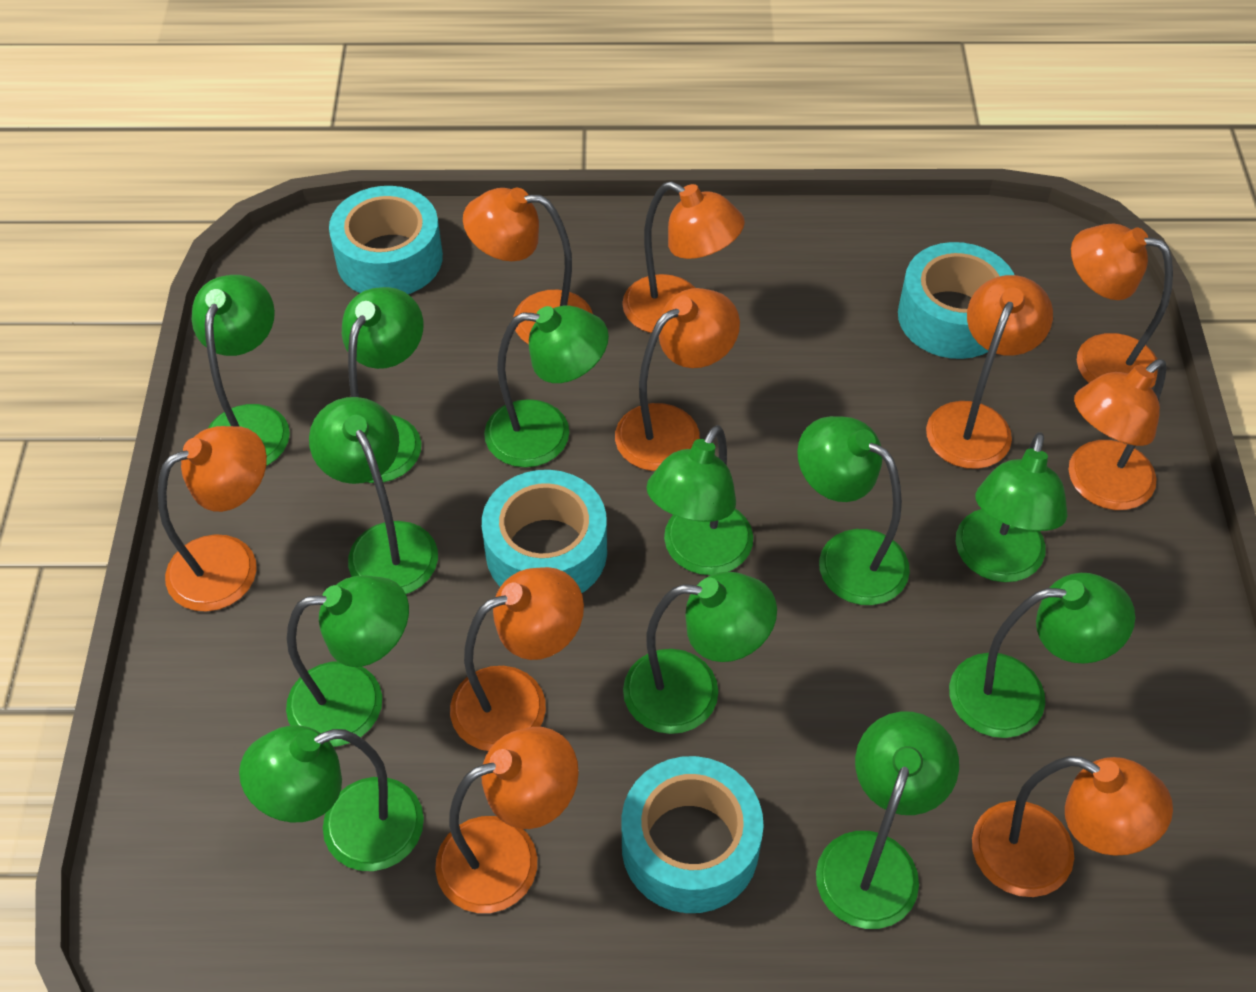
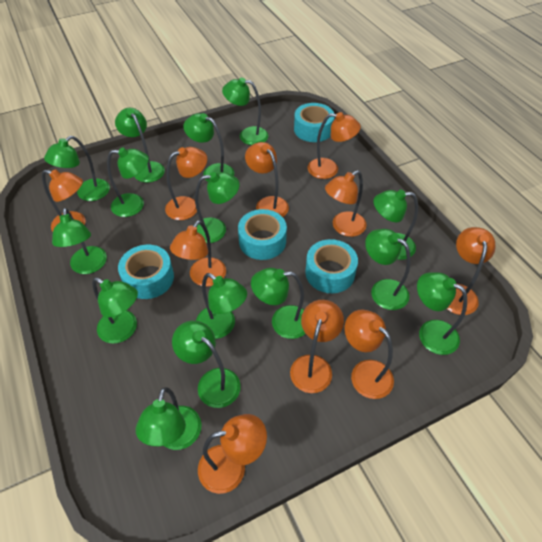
green lamp: 12 -> 15

